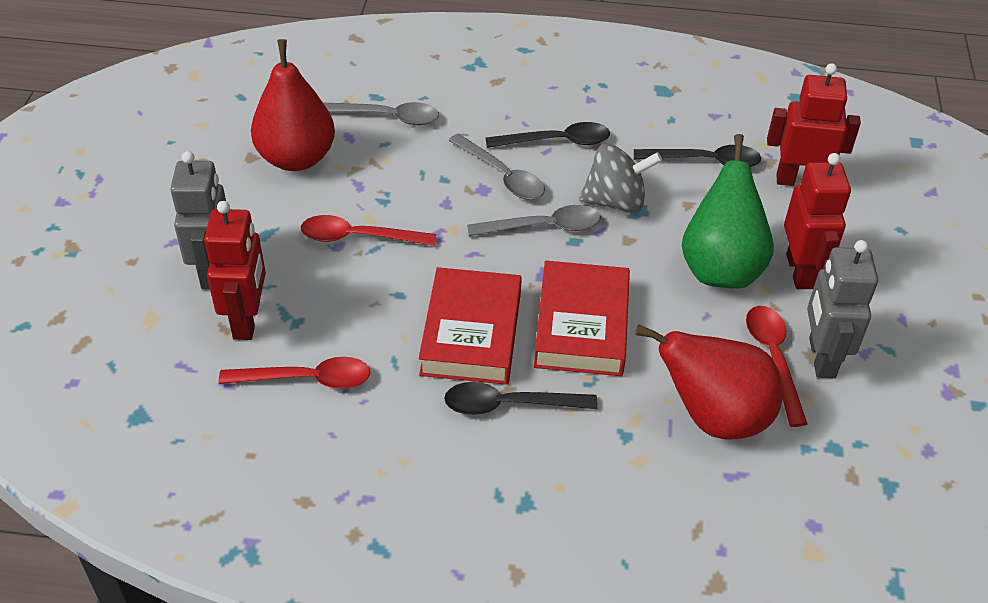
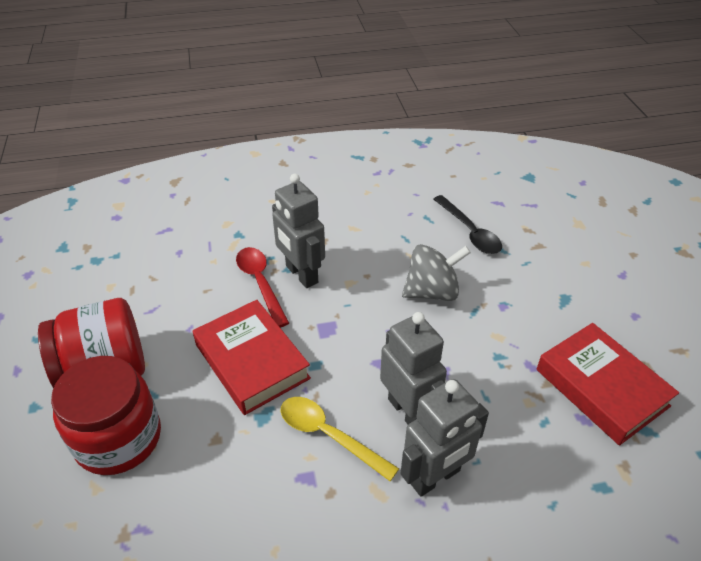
black spoon: 3 -> 1
green pear: 1 -> 0
grey robot: 2 -> 3
grey spoon: 3 -> 0
red jar: 0 -> 2
red pear: 2 -> 0
red robot: 3 -> 0
red spoon: 3 -> 1
yellow spoon: 0 -> 1

